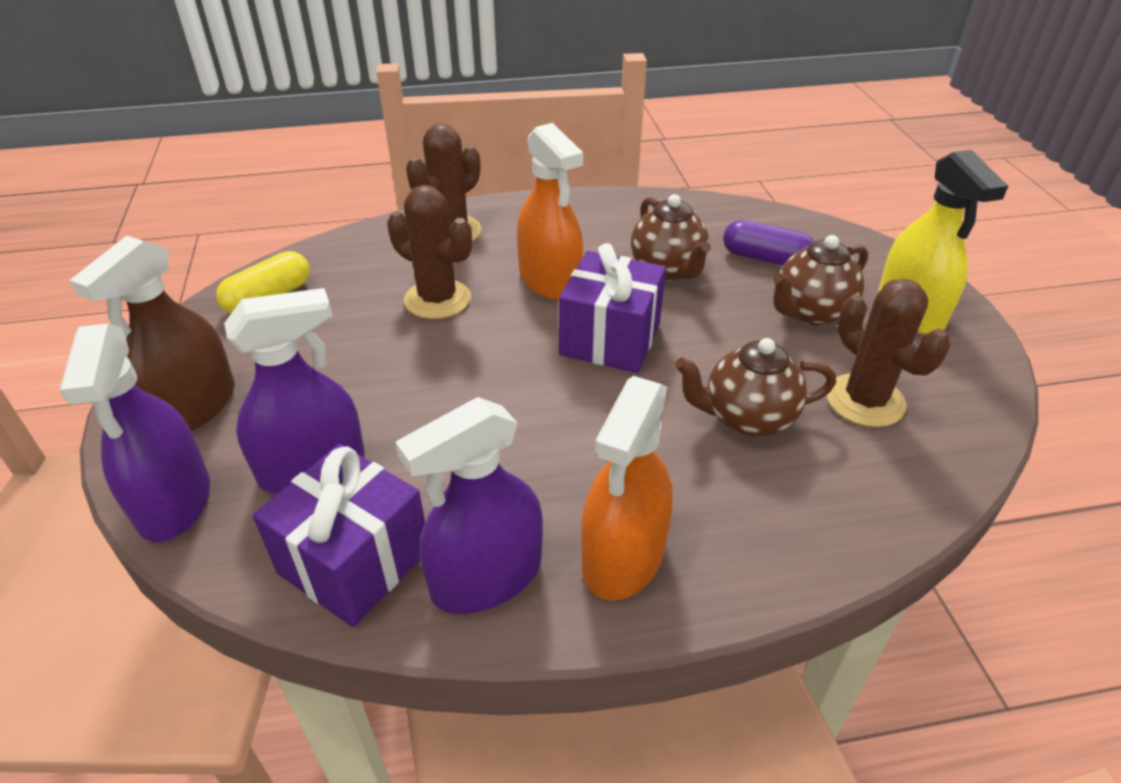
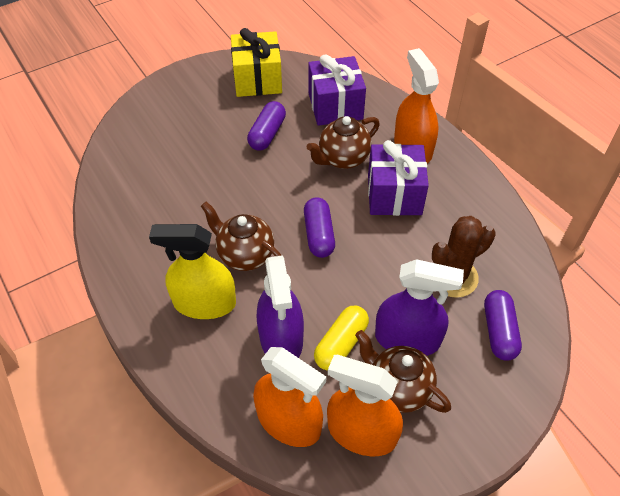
brown cactus: 3 -> 1
brown spray bottle: 1 -> 0
orange spray bottle: 2 -> 3
purple capsule: 1 -> 3
purple spray bottle: 3 -> 2
yellow gift: 0 -> 1

